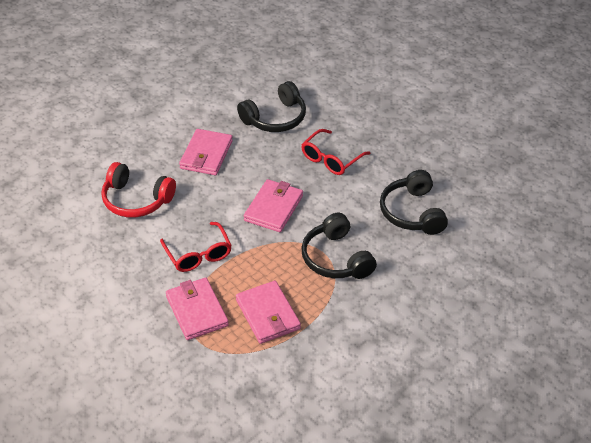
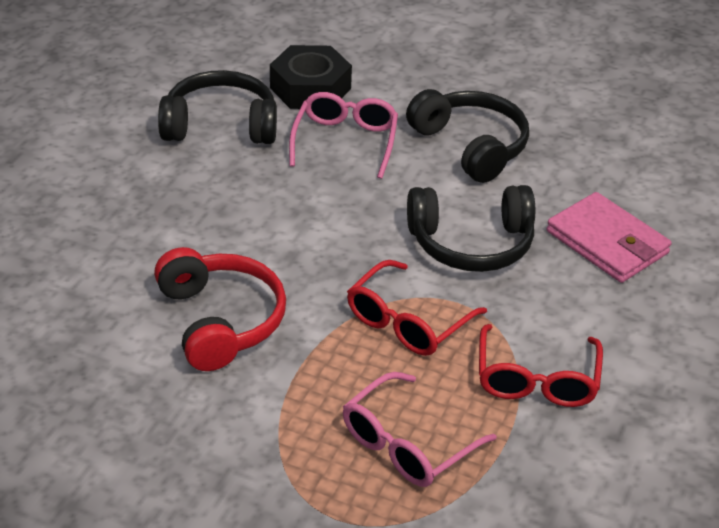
black nut: 0 -> 1
pink glasses: 0 -> 2
pink wallet: 4 -> 1

